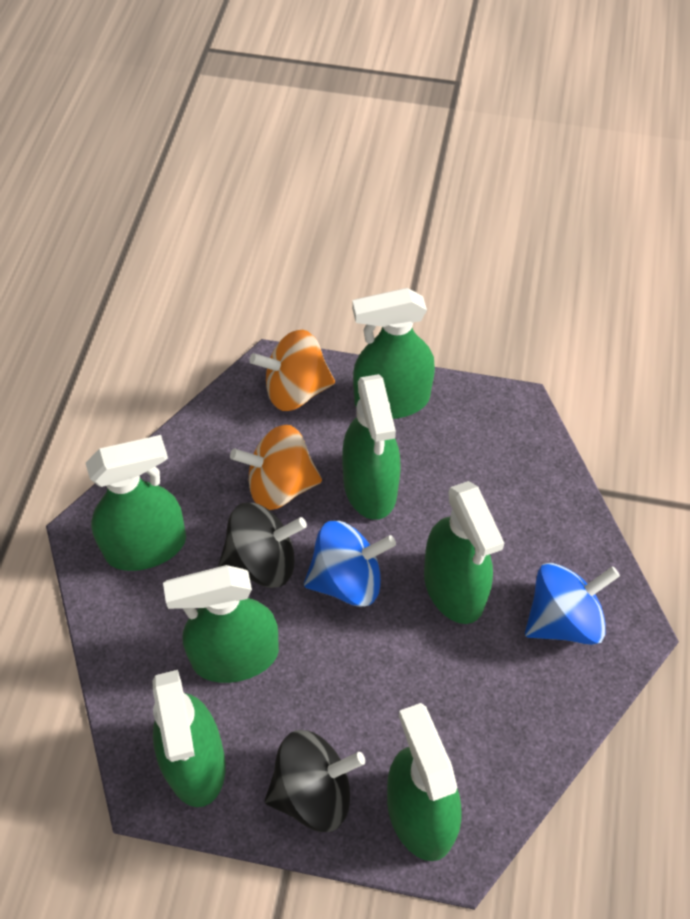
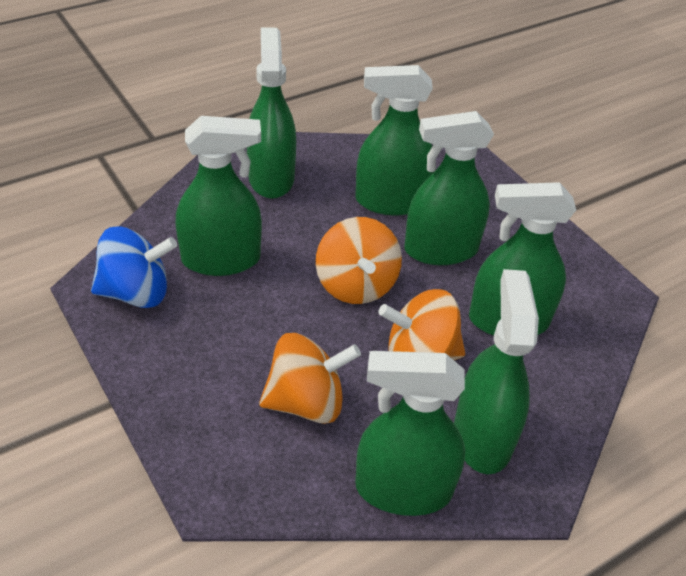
black spinning top: 2 -> 0
blue spinning top: 2 -> 1
orange spinning top: 2 -> 3

